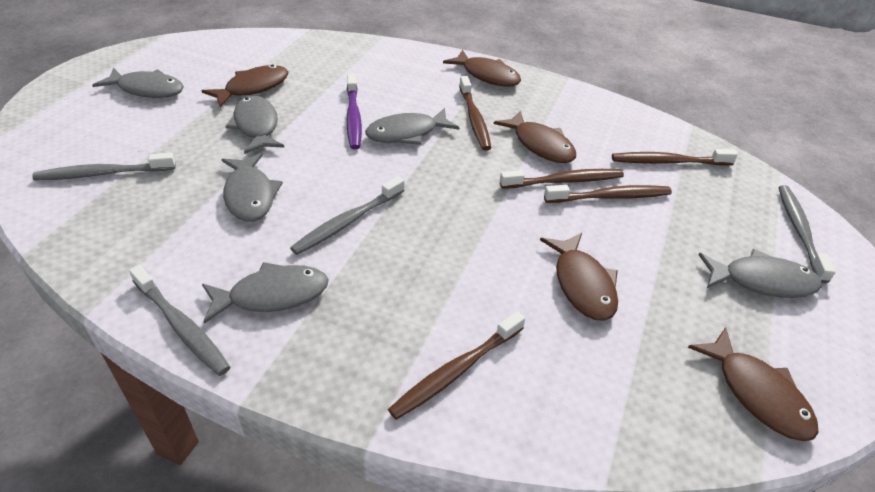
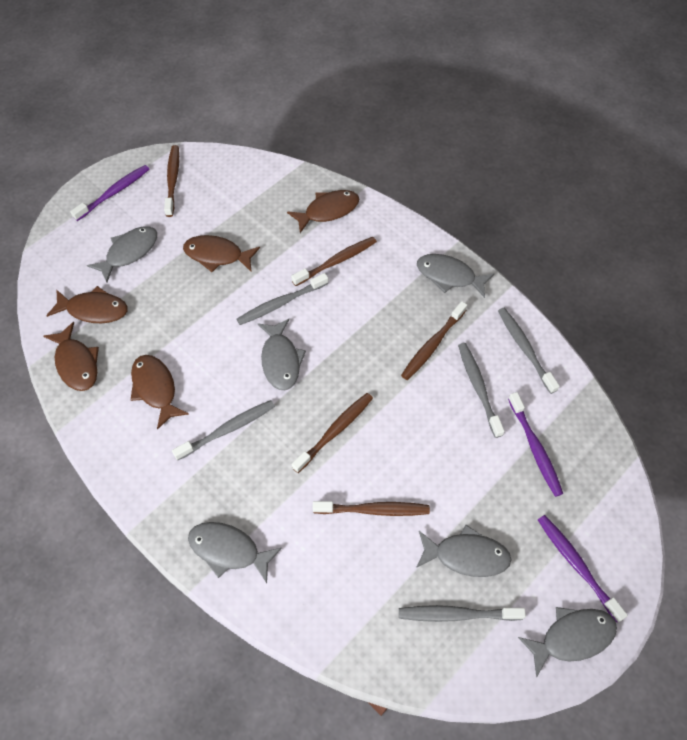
grey toothbrush: 4 -> 5
purple toothbrush: 1 -> 3

